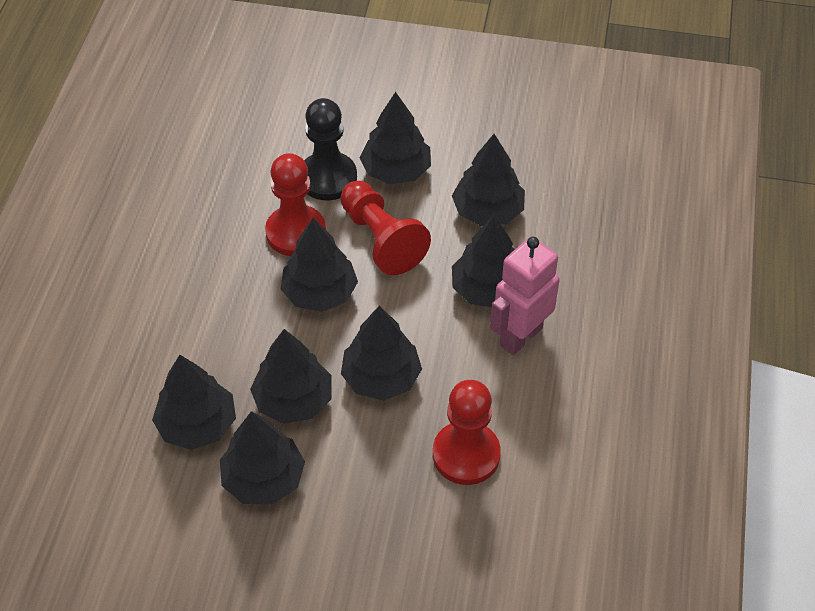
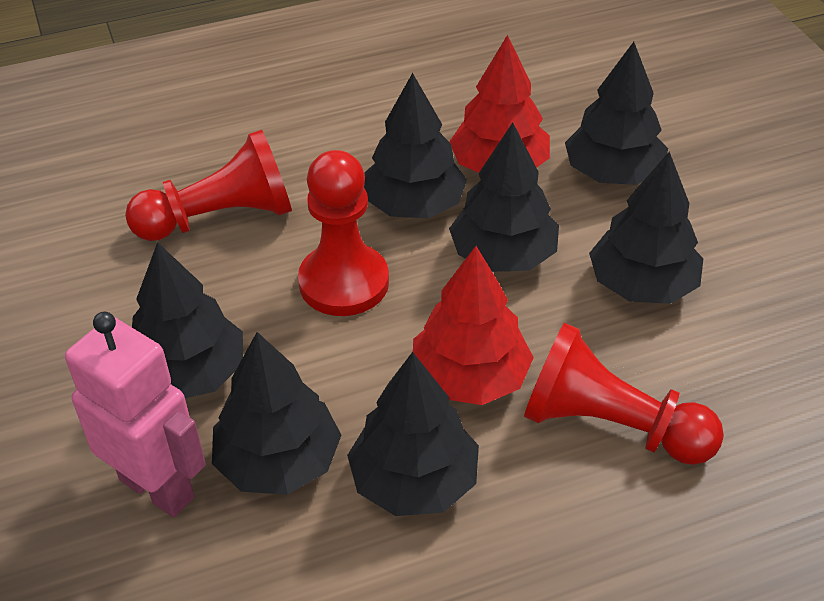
black pawn: 1 -> 0
black tree: 8 -> 7
red tree: 0 -> 2

